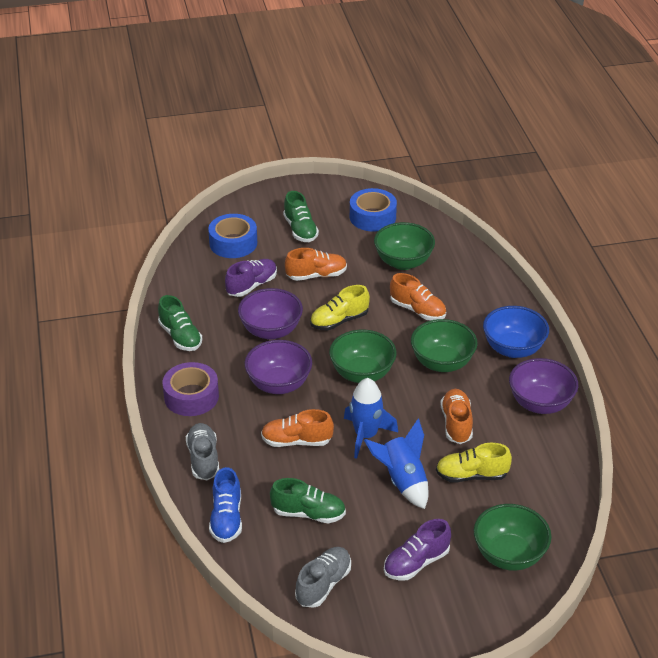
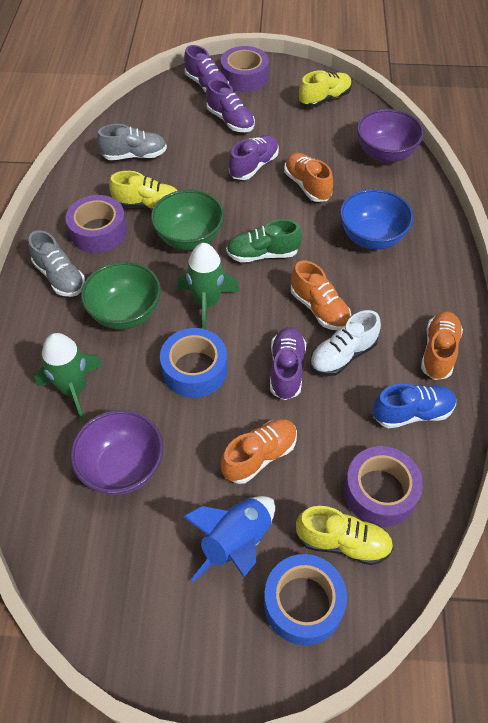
blue rocket: 2 -> 1
green bowl: 4 -> 2
green rocket: 0 -> 2
green shoe: 3 -> 1
purple bowl: 3 -> 2
purple shoe: 2 -> 4
purple tape: 1 -> 3
white shoe: 0 -> 1
yellow shoe: 2 -> 3

